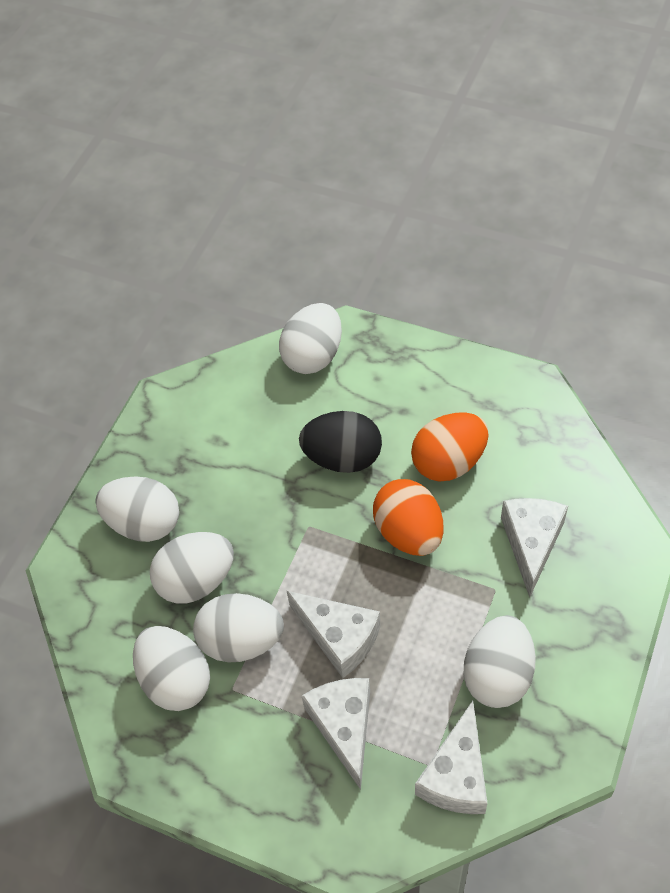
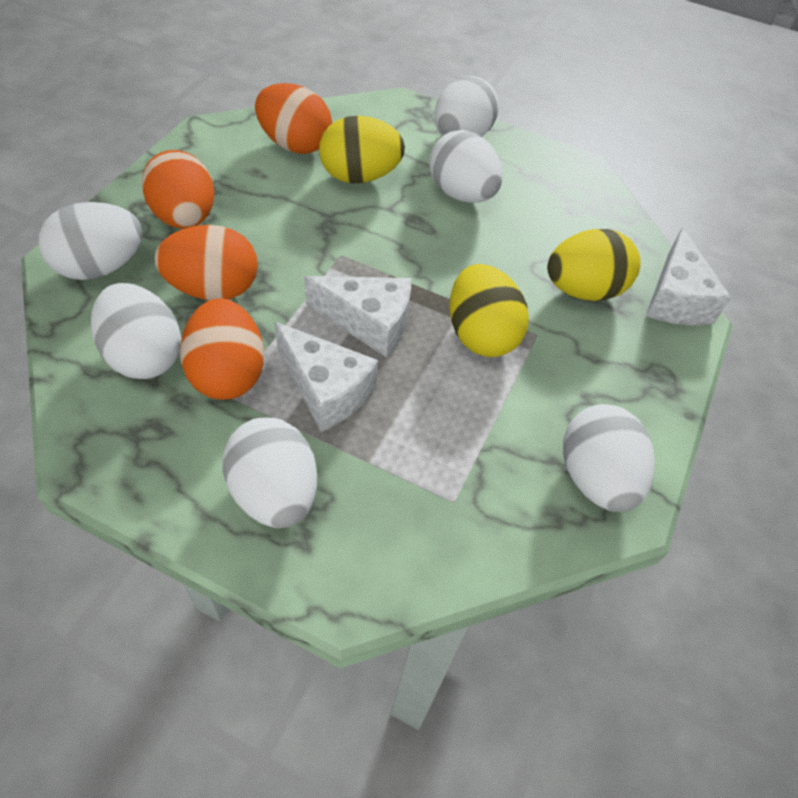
black egg: 1 -> 0
orange egg: 2 -> 4
white cheese: 4 -> 3
yellow egg: 0 -> 3

